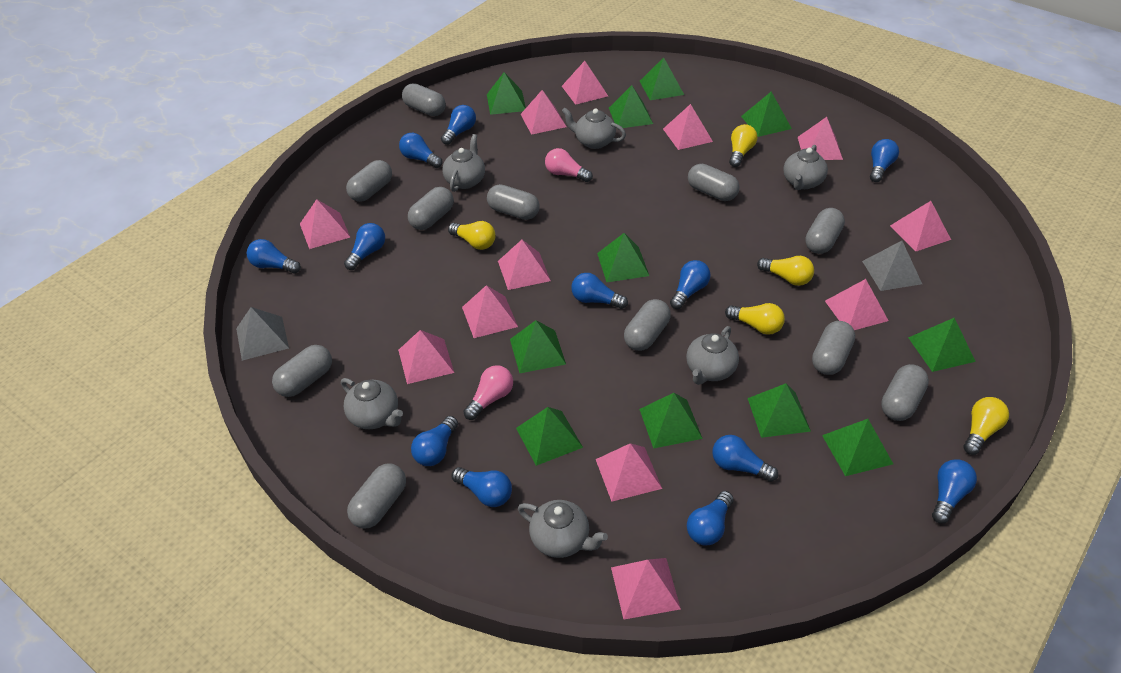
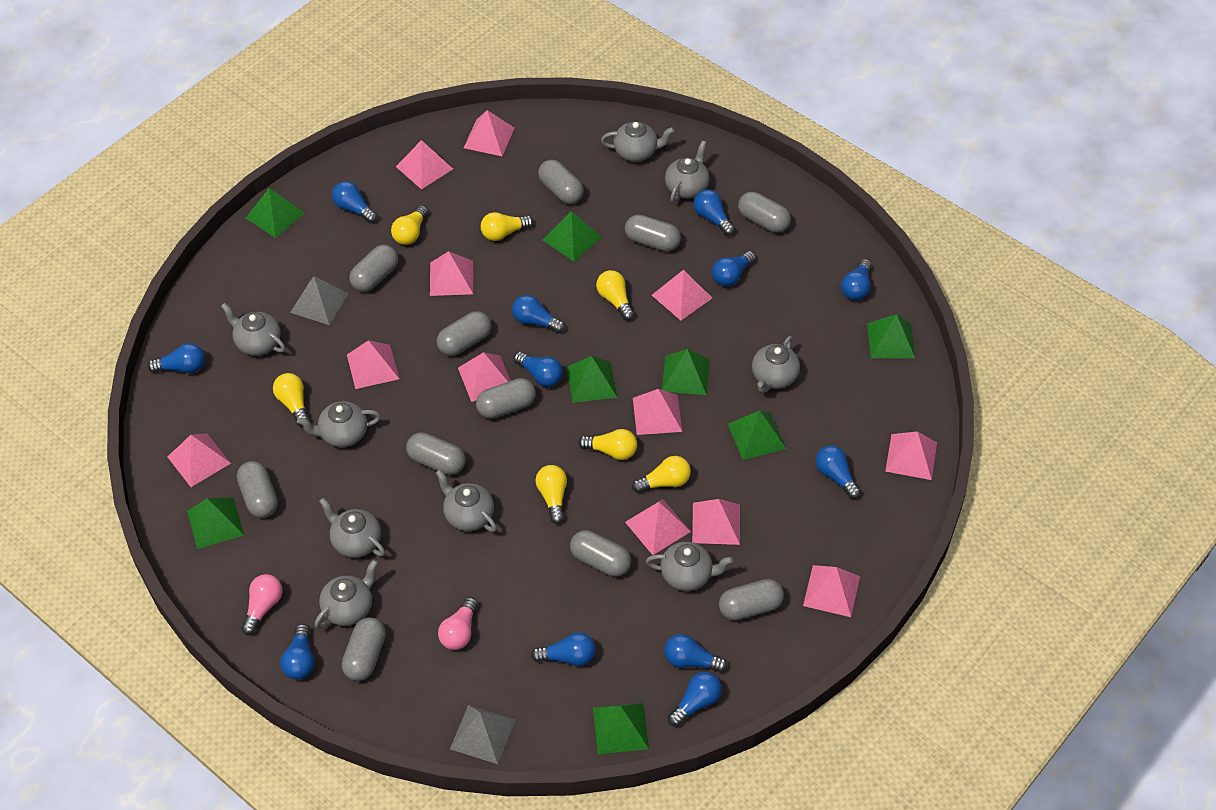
green pyramid: 11 -> 8
grey teapot: 6 -> 9
yellow light bulb: 5 -> 7

